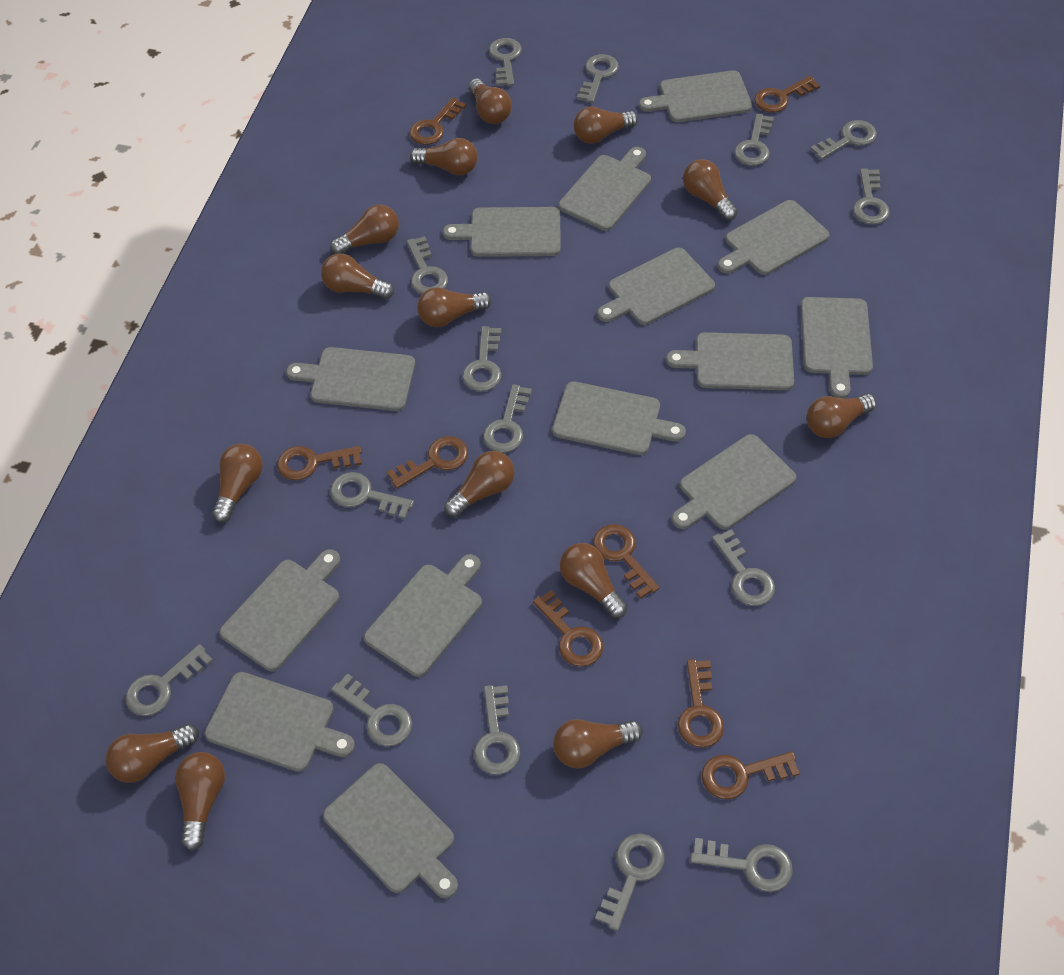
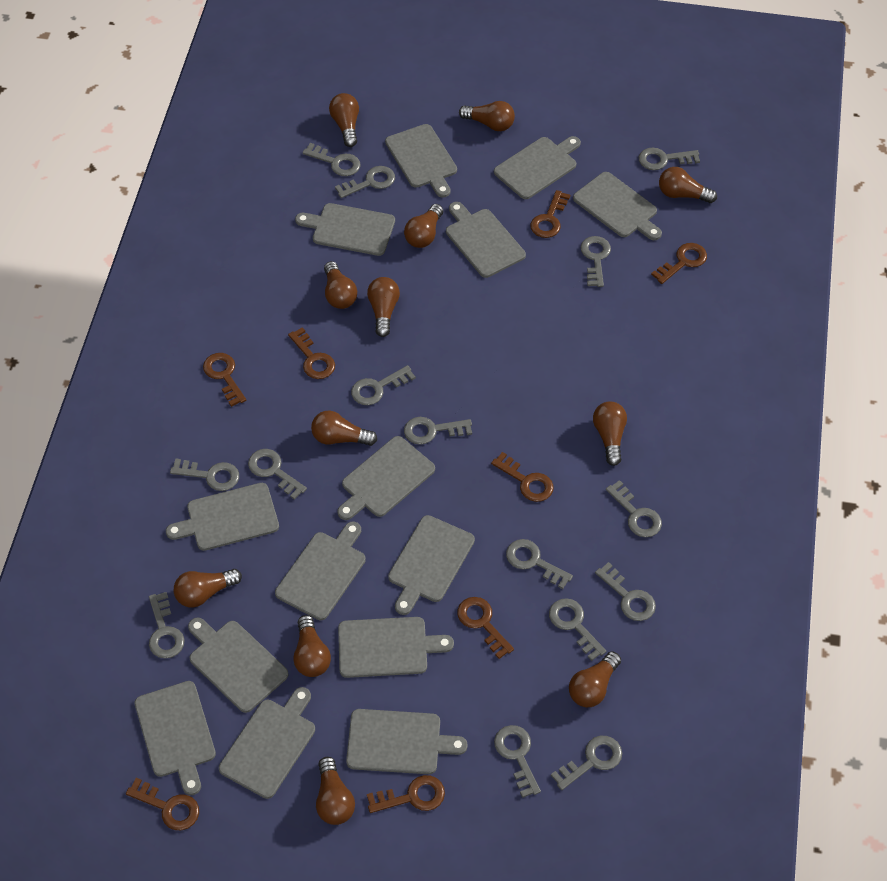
brown light bulb: 14 -> 12

